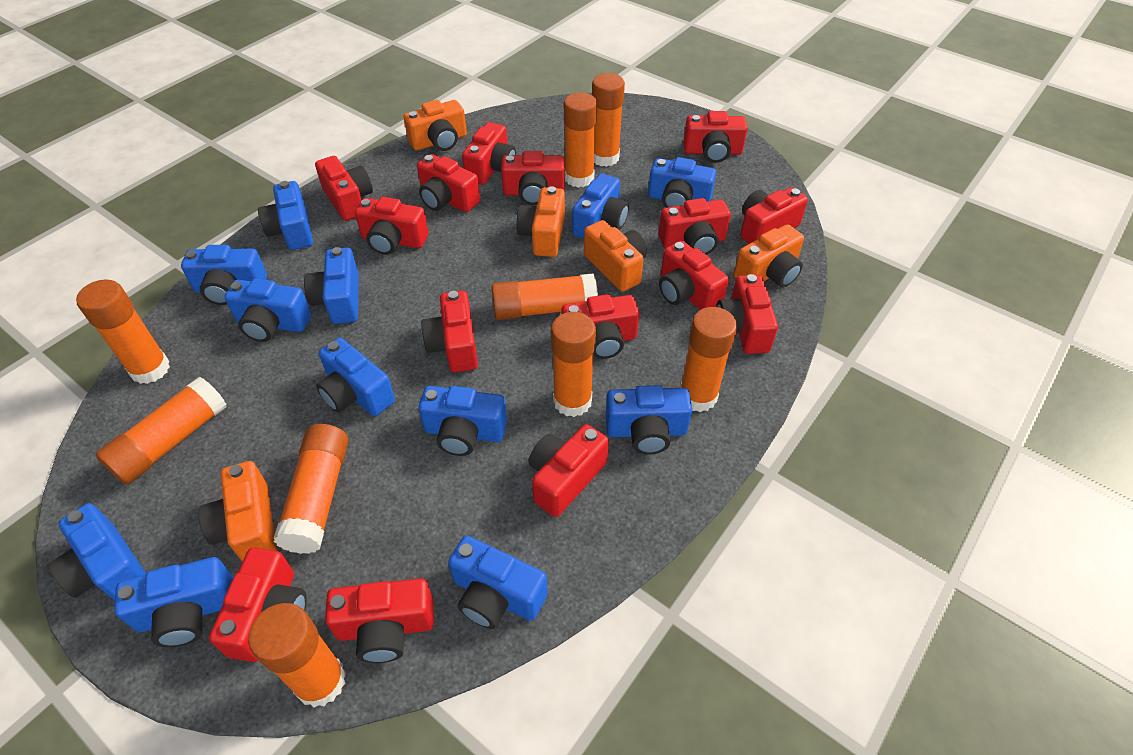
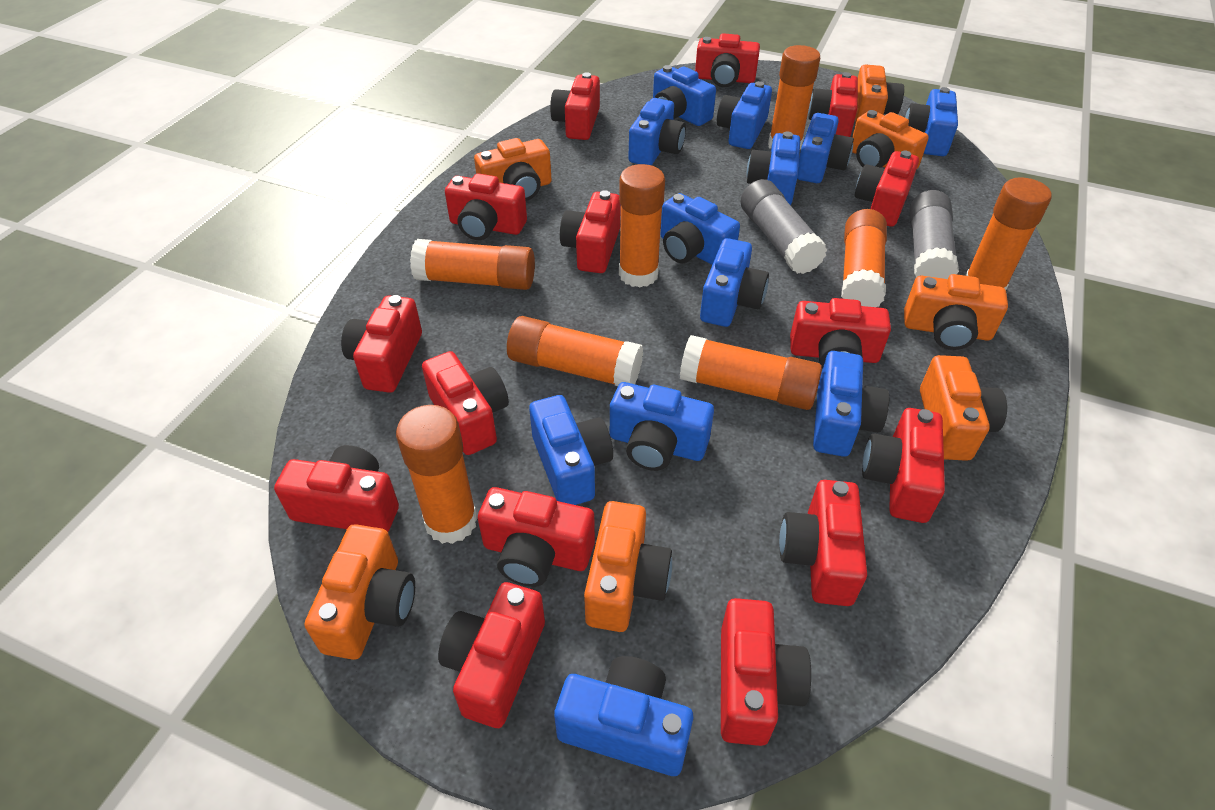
grey glue stick: 0 -> 2
orange camera: 5 -> 7
orange glue stick: 9 -> 8

